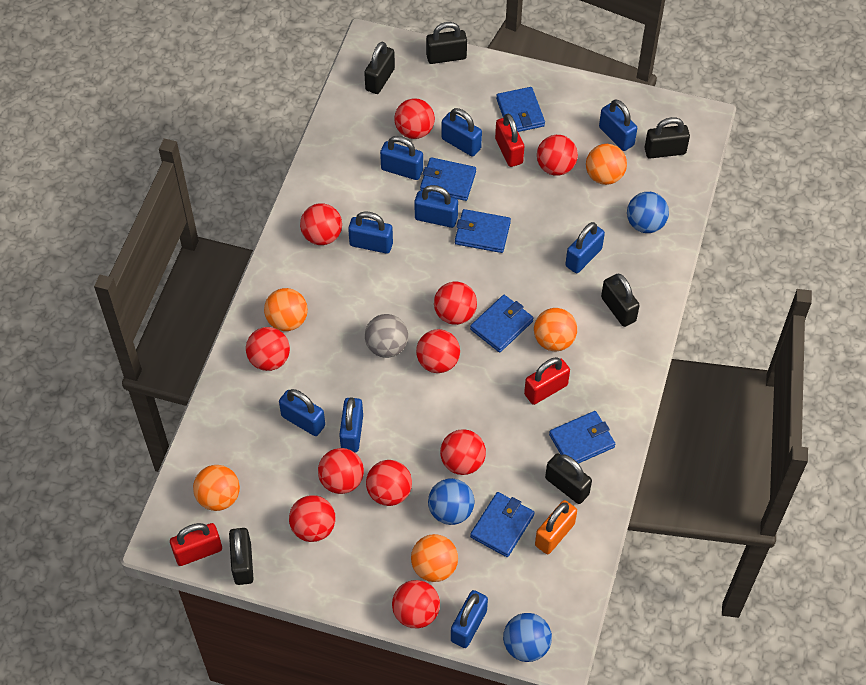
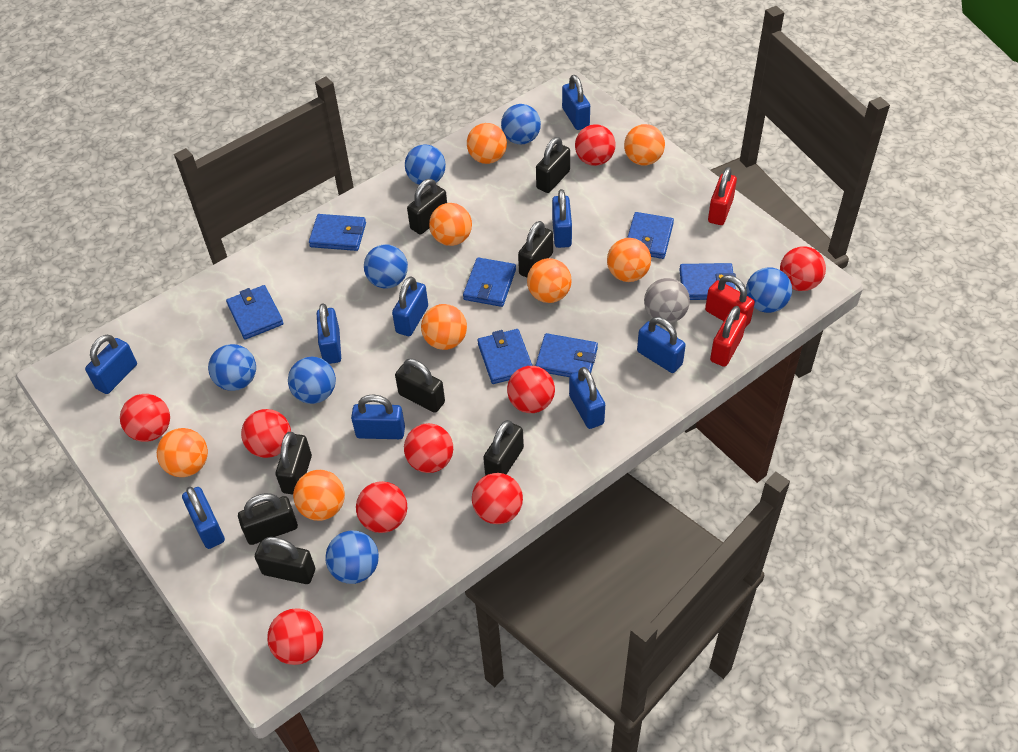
black padlock: 6 -> 8
blue ball: 3 -> 7
blue wallet: 6 -> 7
orange ball: 5 -> 8
orange padlock: 1 -> 0
red ball: 11 -> 9

